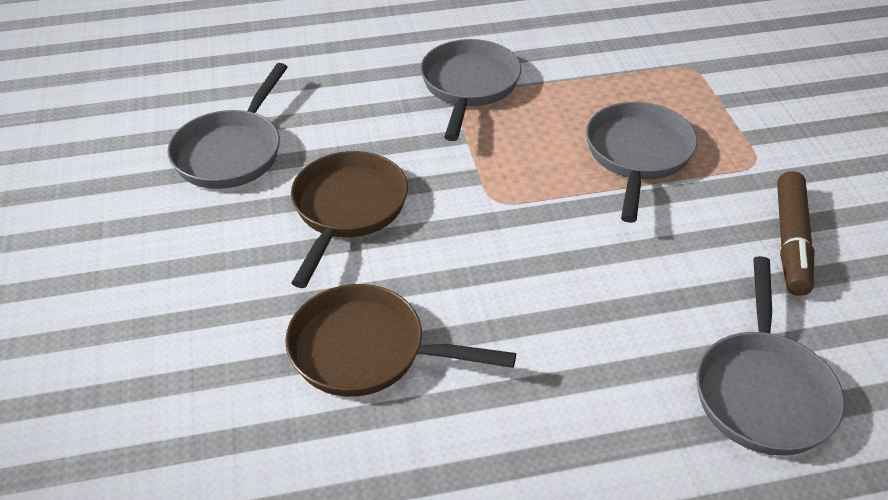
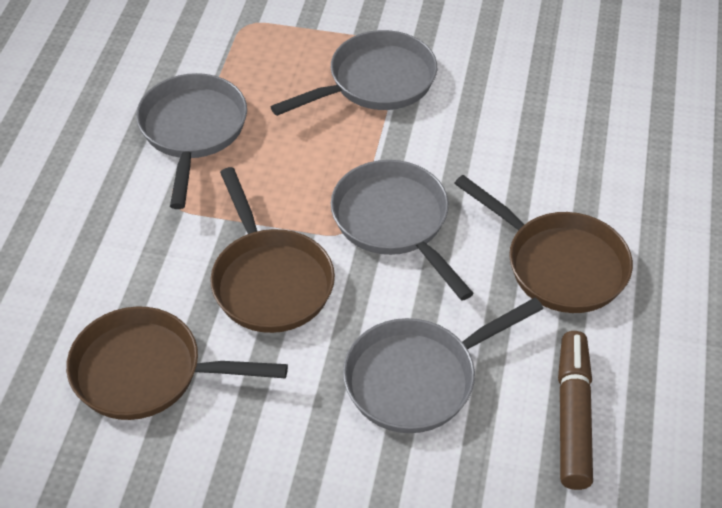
brown pan: 2 -> 3

